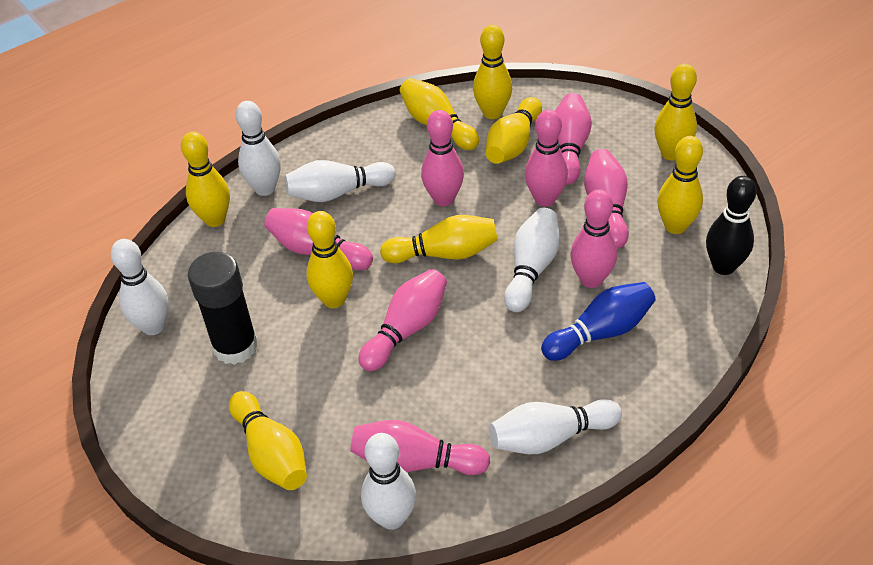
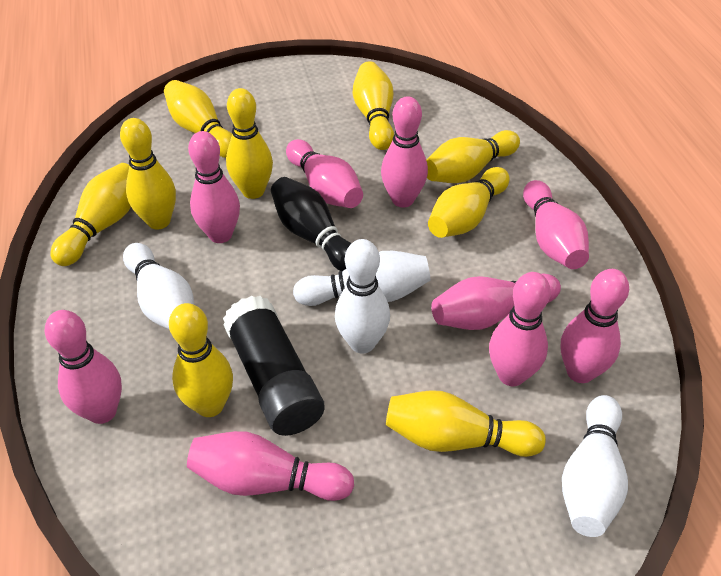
blue bowling pin: 1 -> 0
pink bowling pin: 8 -> 9
white bowling pin: 6 -> 4

